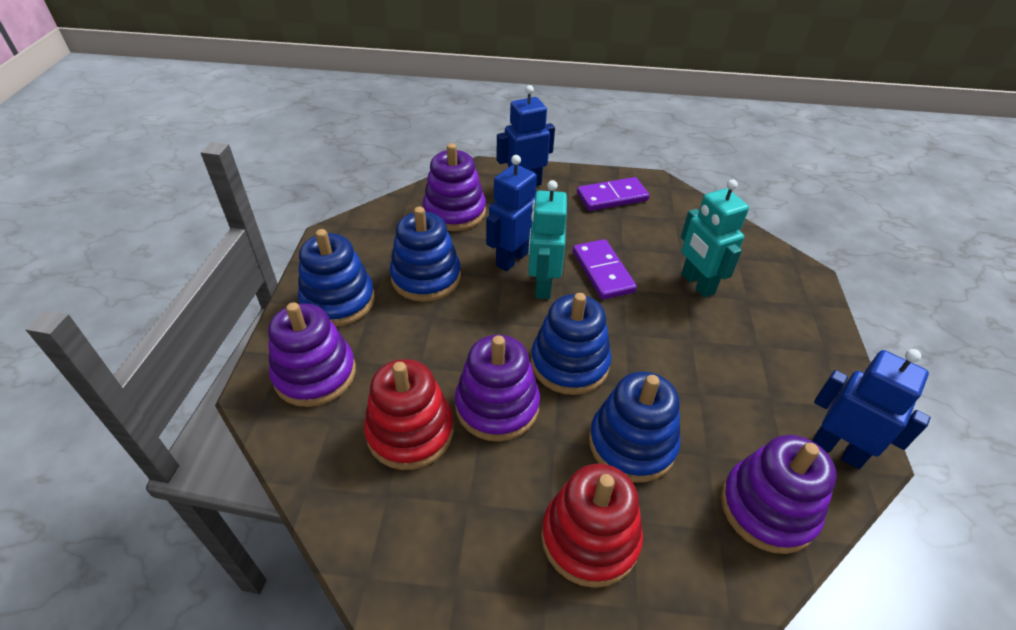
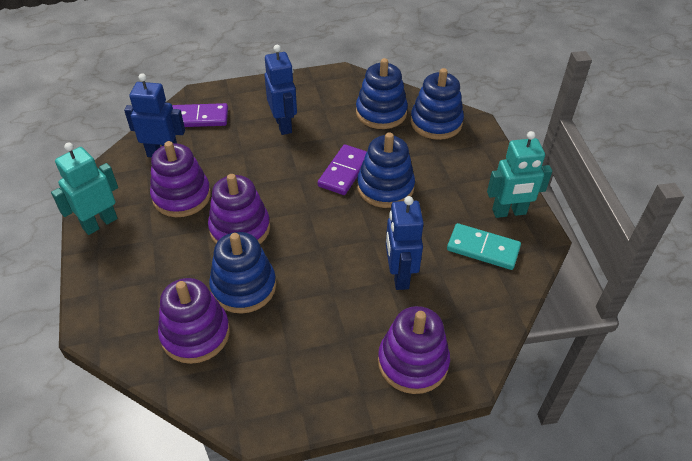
red stacking toy: 2 -> 0
turquoise domino: 0 -> 1

